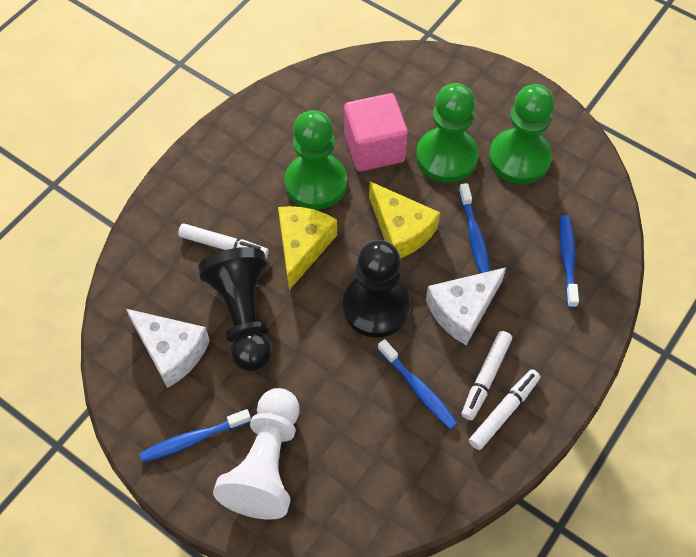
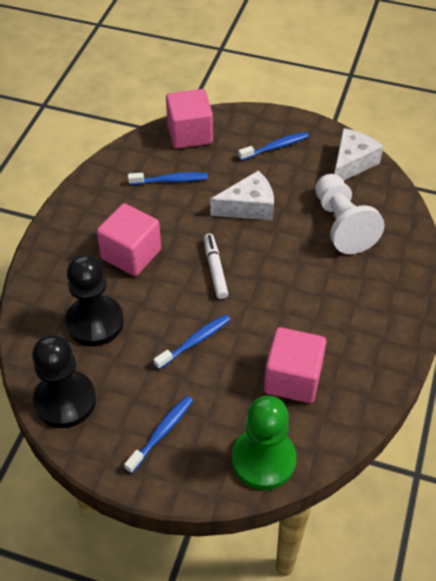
green pawn: 3 -> 1
pink cube: 1 -> 3
white marker: 3 -> 1
yellow cheese: 2 -> 0

